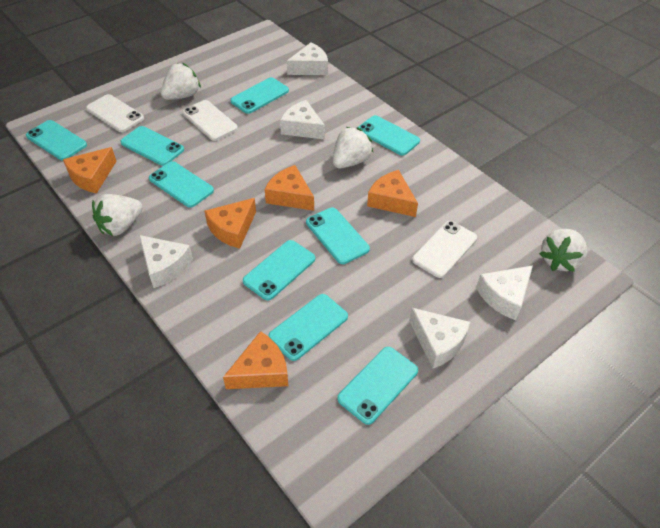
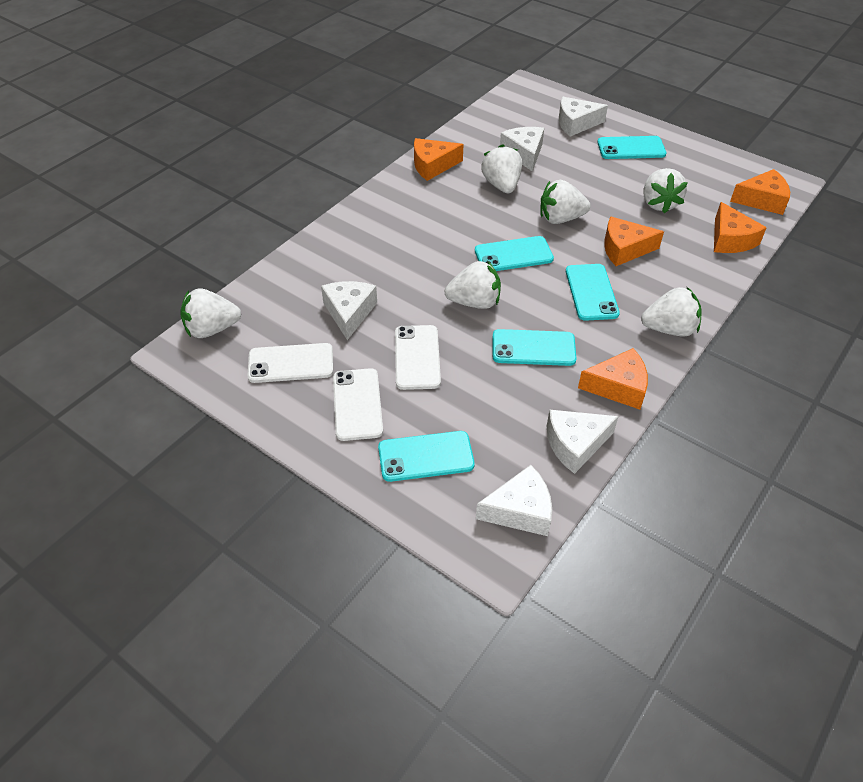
turquoise phone: 9 -> 5
white strawberry: 4 -> 6

